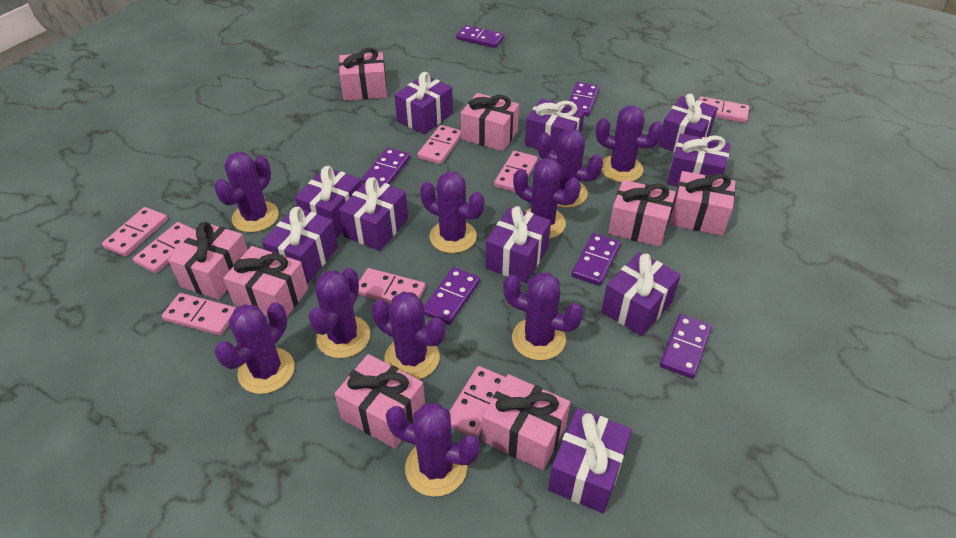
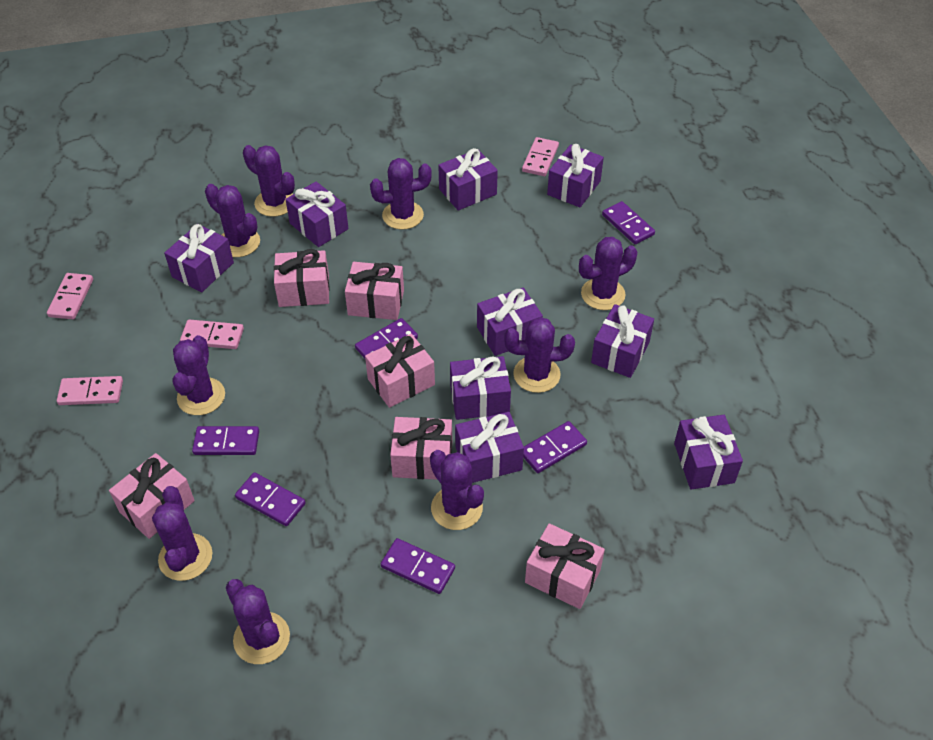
pink domino: 8 -> 4
pink gift: 8 -> 6
purple cactus: 10 -> 9
purple gift: 10 -> 9

